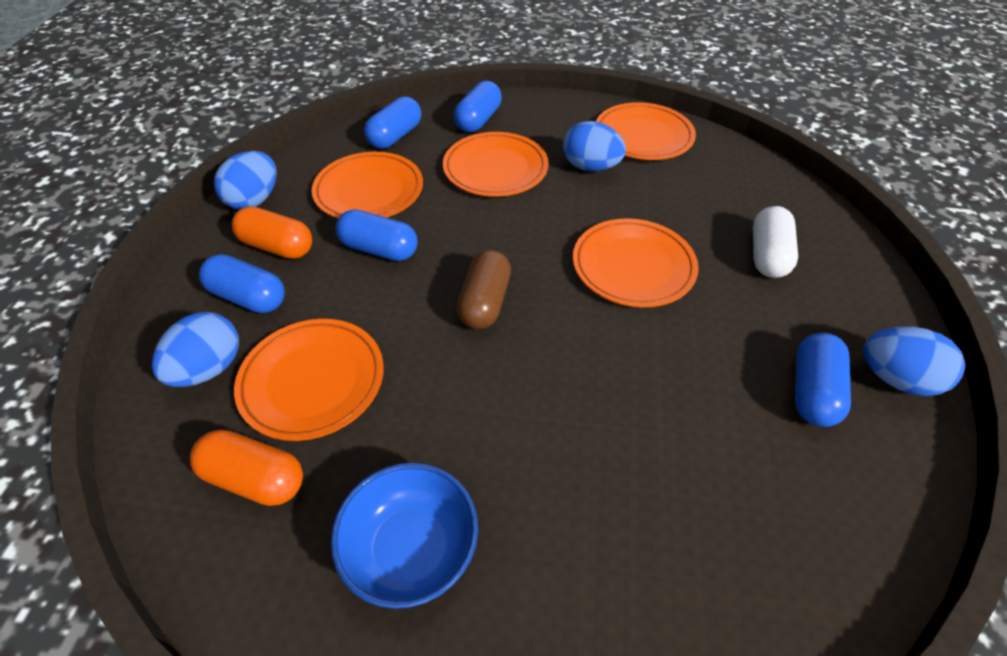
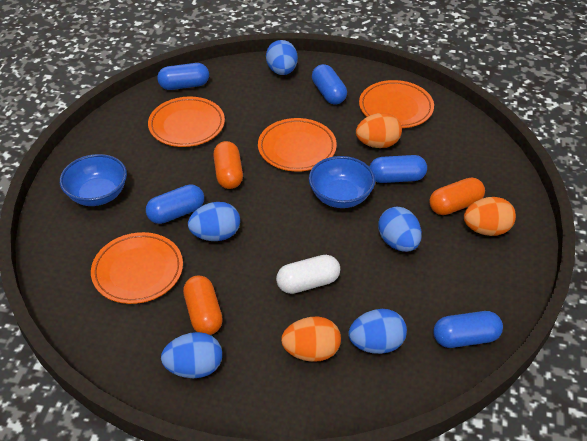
blue bowl: 1 -> 2
blue egg: 4 -> 5
brown capsule: 1 -> 0
orange capsule: 2 -> 3
orange egg: 0 -> 3
orange plate: 5 -> 4

